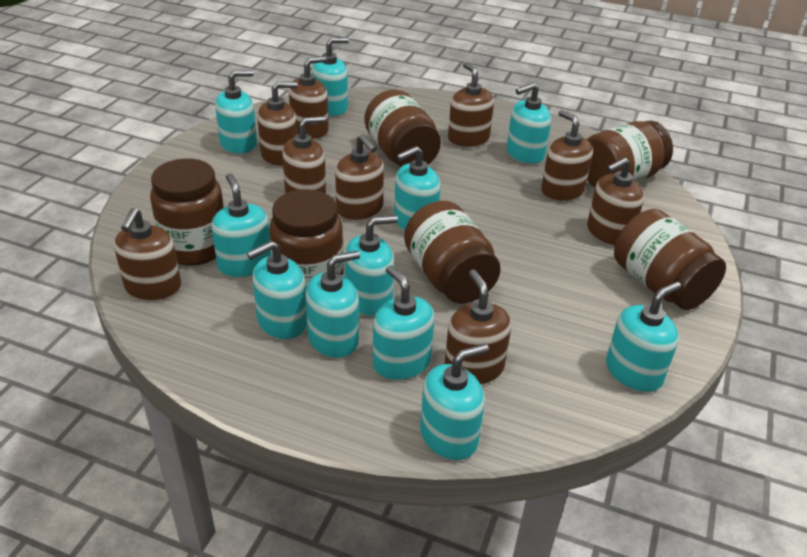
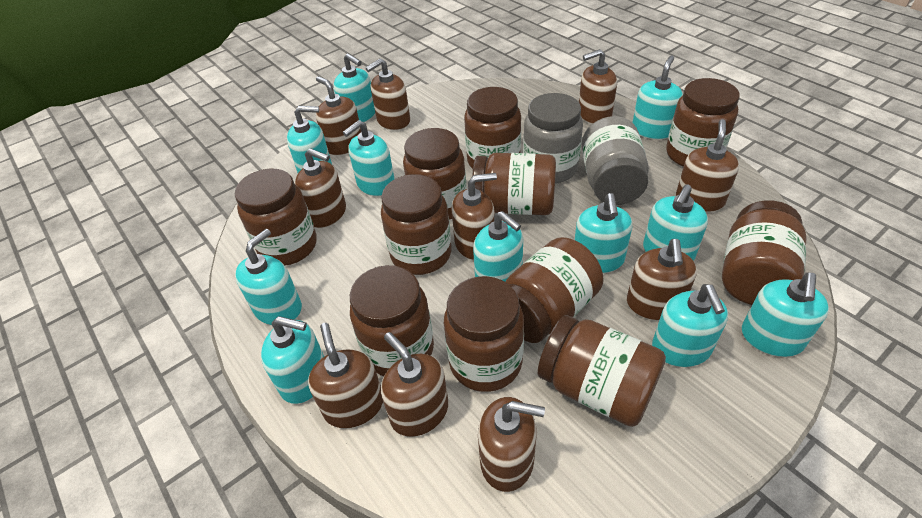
brown jar: 6 -> 11
brown soap dispenser: 9 -> 10
grey jar: 0 -> 2

